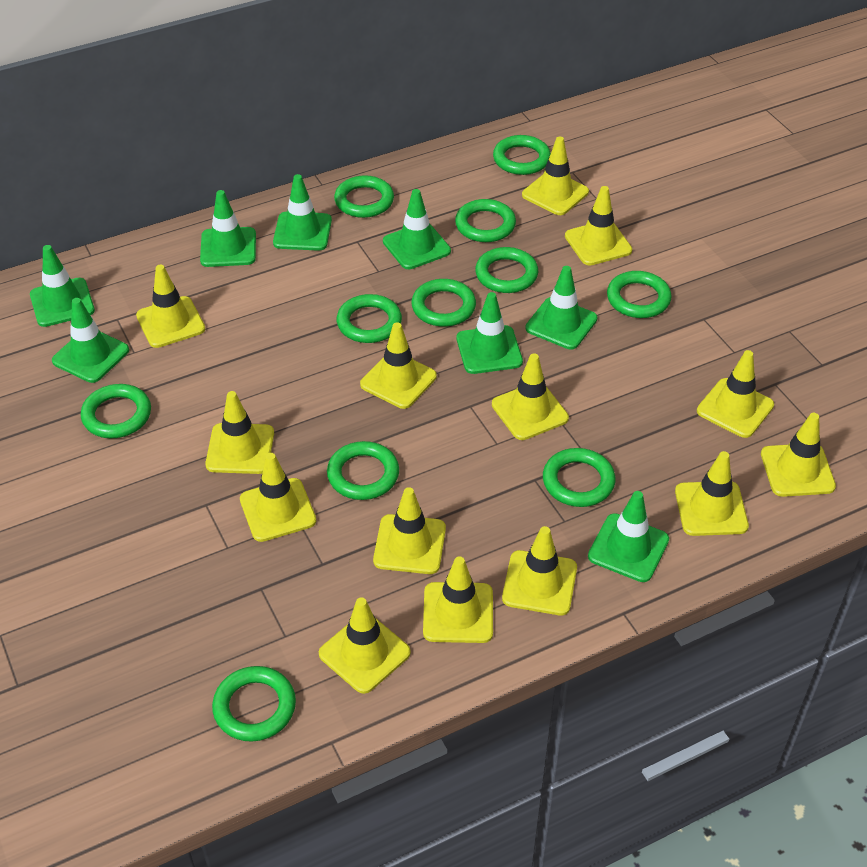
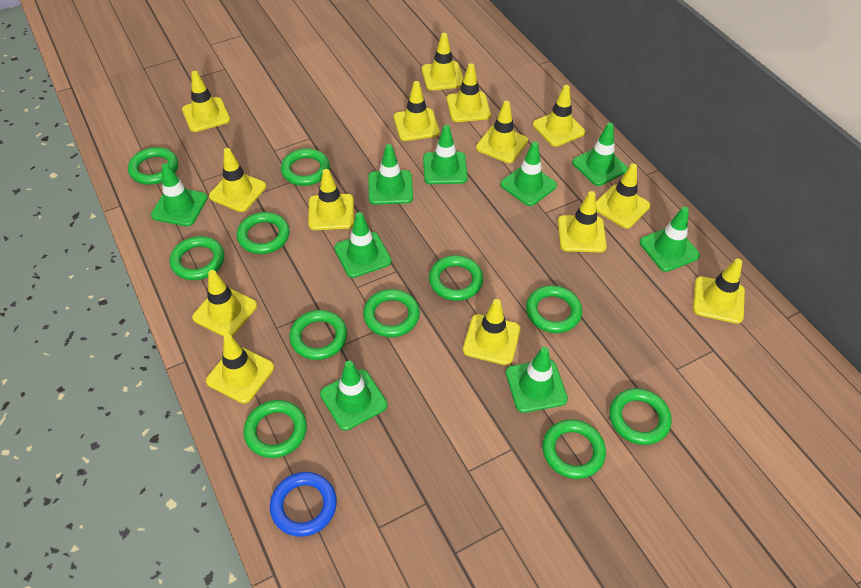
blue ring: 0 -> 1
green traffic cone: 8 -> 9

